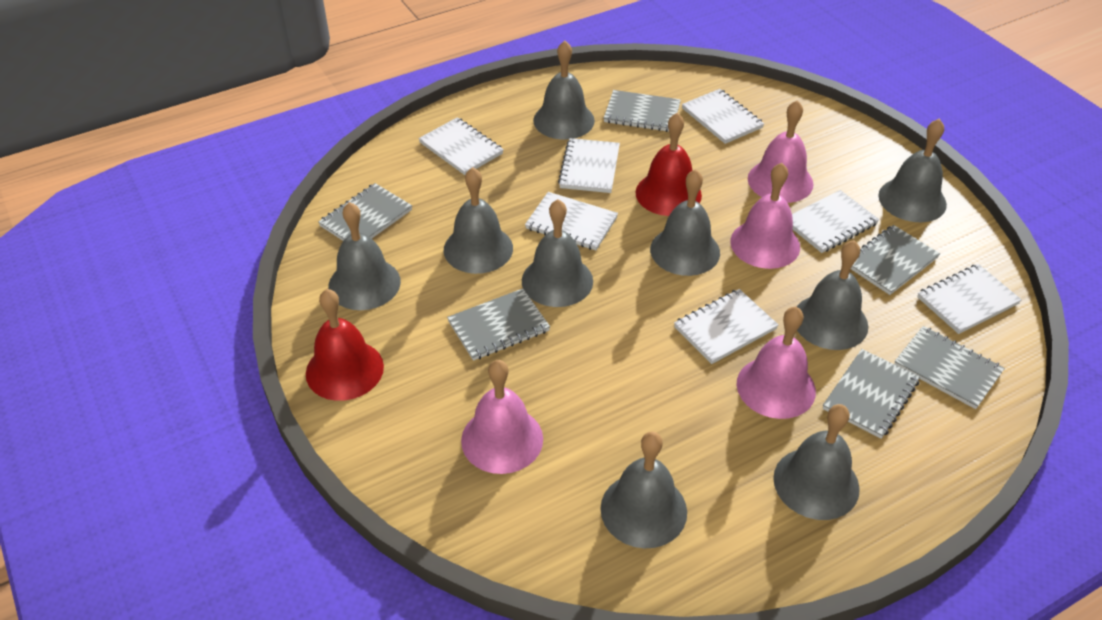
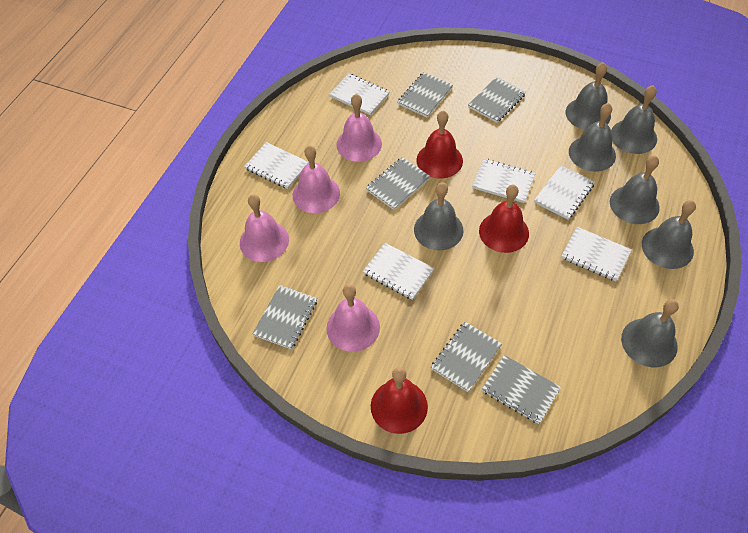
grey bell: 9 -> 7
red bell: 2 -> 3
white notebook: 7 -> 6

